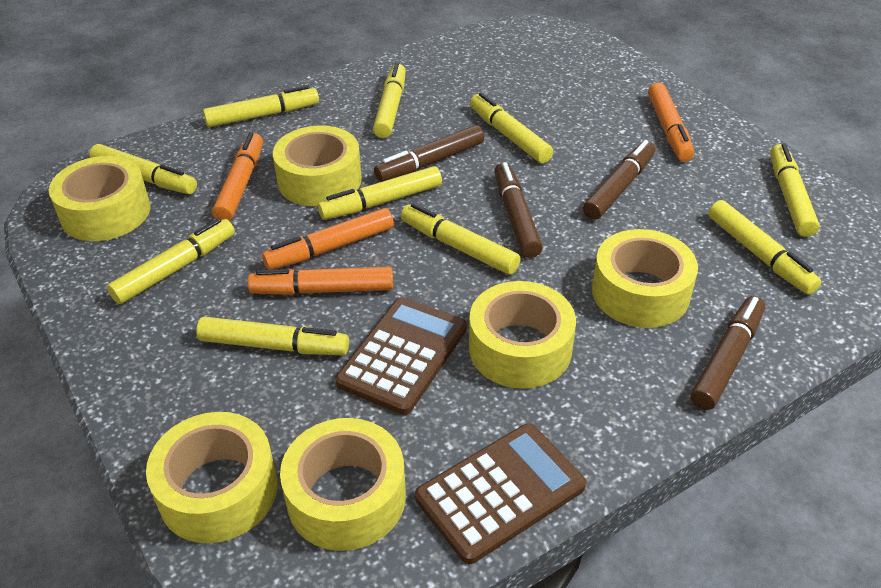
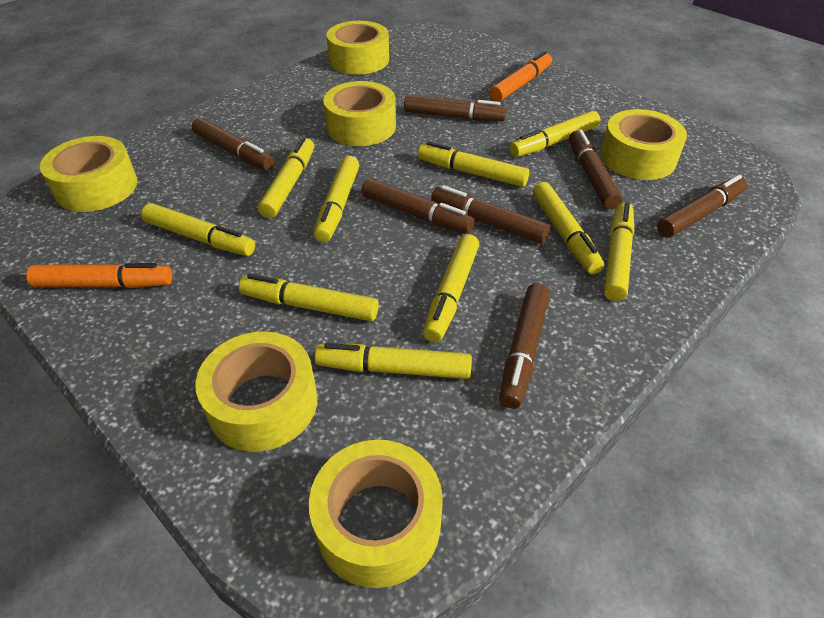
brown calculator: 2 -> 0
brown marker: 4 -> 7
orange marker: 4 -> 2

